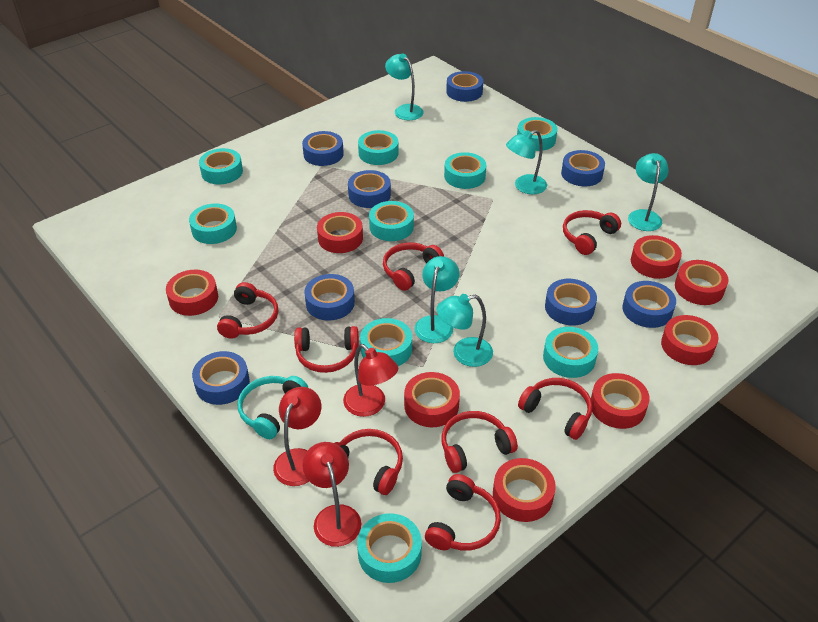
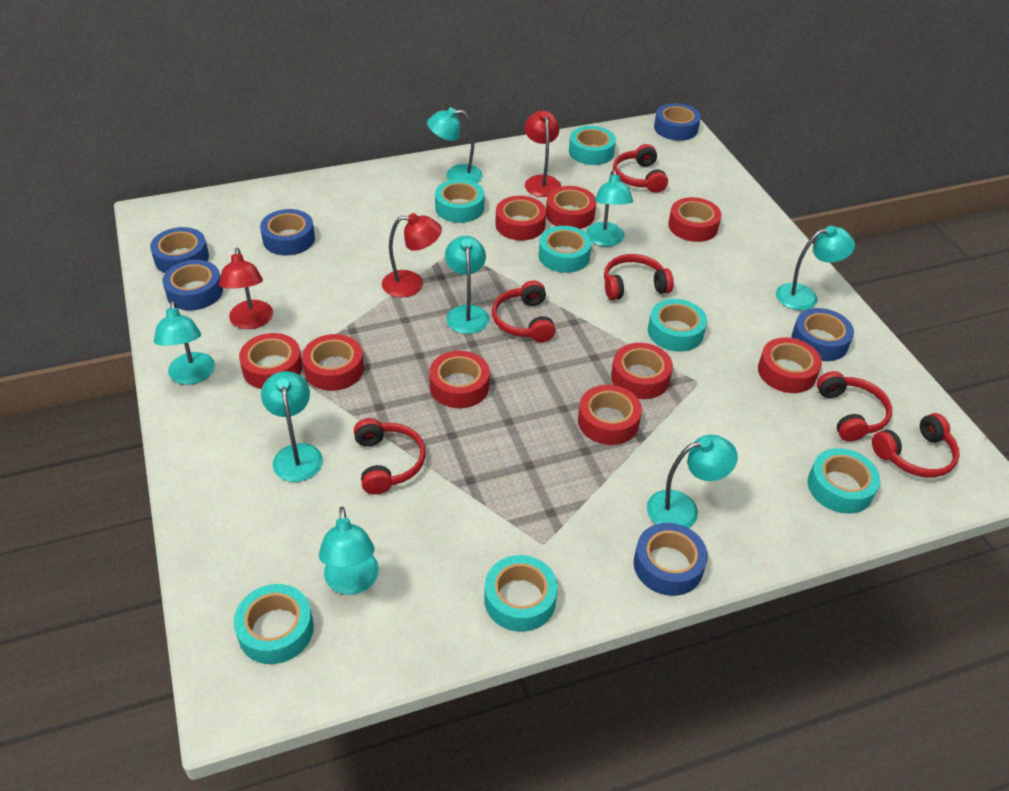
blue tape: 8 -> 6
red headphones: 8 -> 6
red tape: 8 -> 9
turquoise headphones: 1 -> 0
turquoise lamp: 5 -> 8
turquoise tape: 9 -> 7

